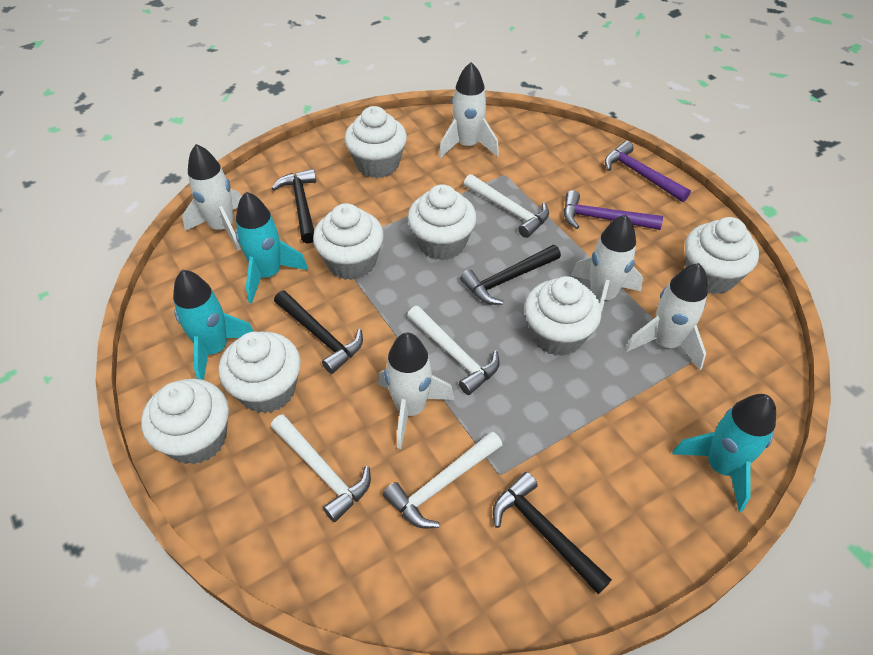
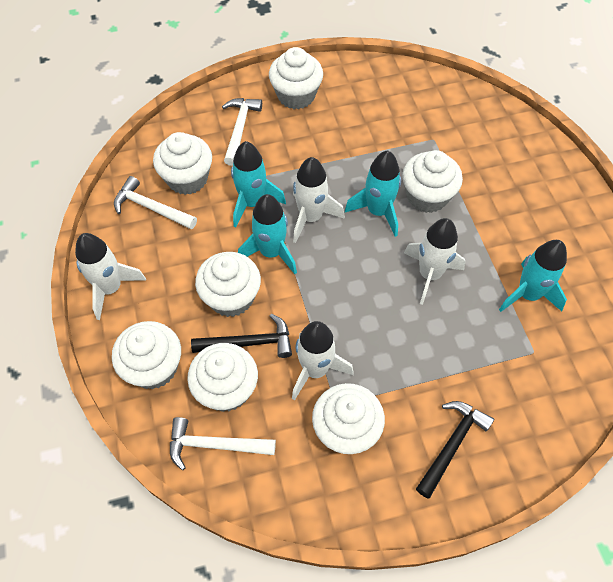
black hammer: 4 -> 2
purple hammer: 2 -> 0
turquoise rocket: 3 -> 4
white hammer: 4 -> 3
white rocket: 5 -> 4

